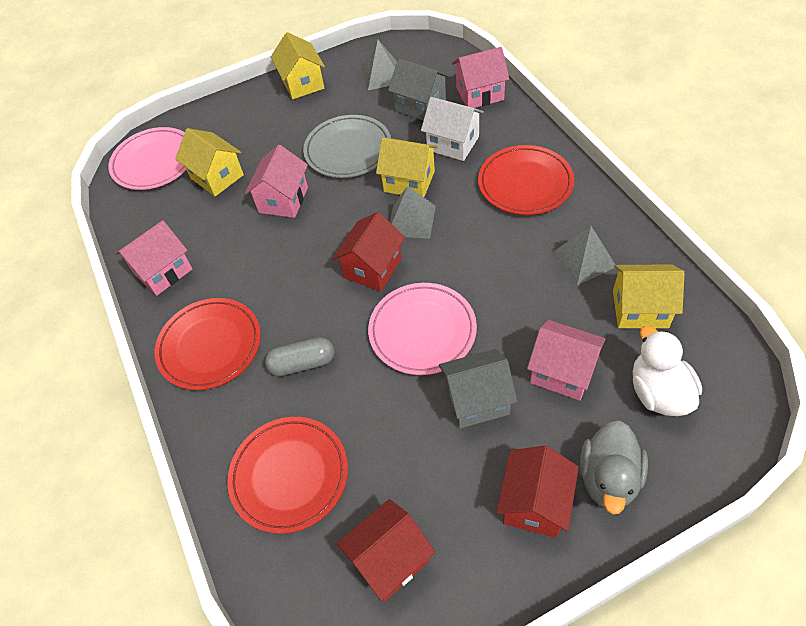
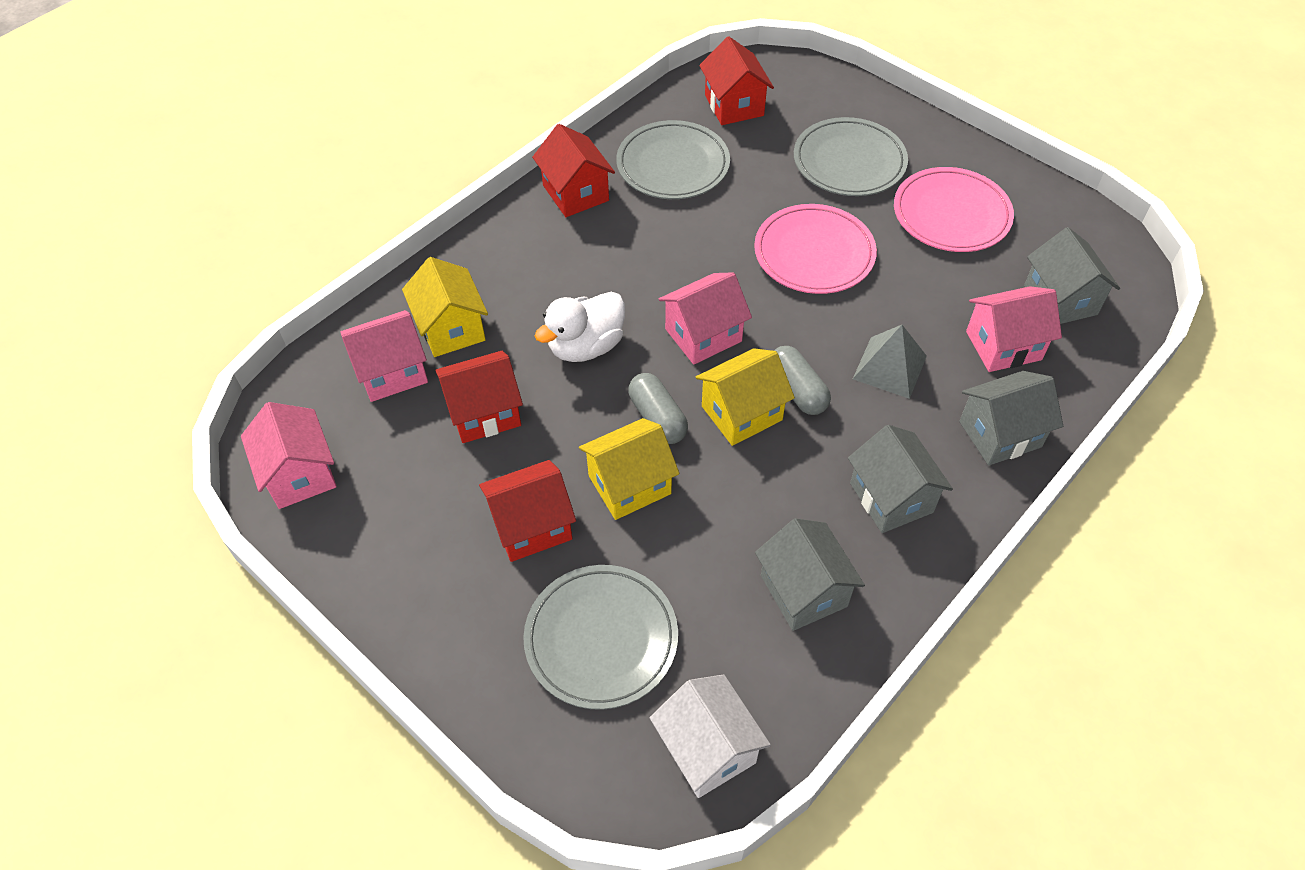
grey capsule: 1 -> 2
grey duck: 1 -> 0
grey house: 2 -> 4
grey plate: 1 -> 3
grey pyramid: 3 -> 1
red house: 3 -> 4
red plate: 3 -> 0
yellow house: 4 -> 3

